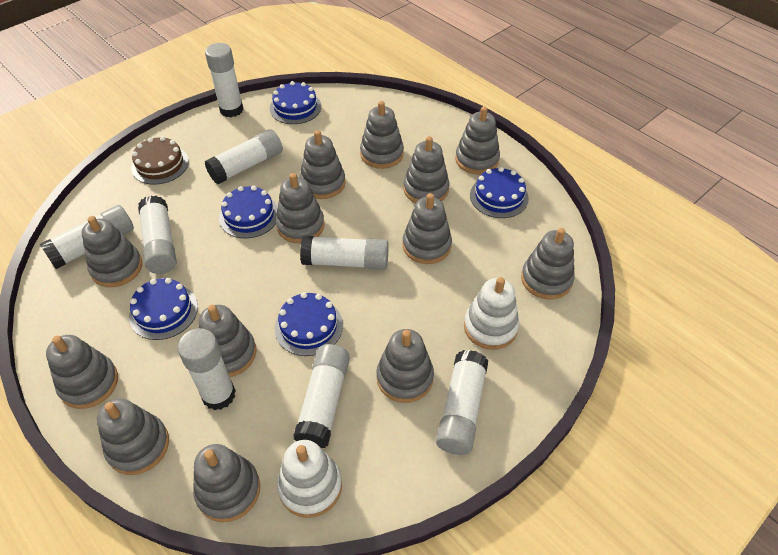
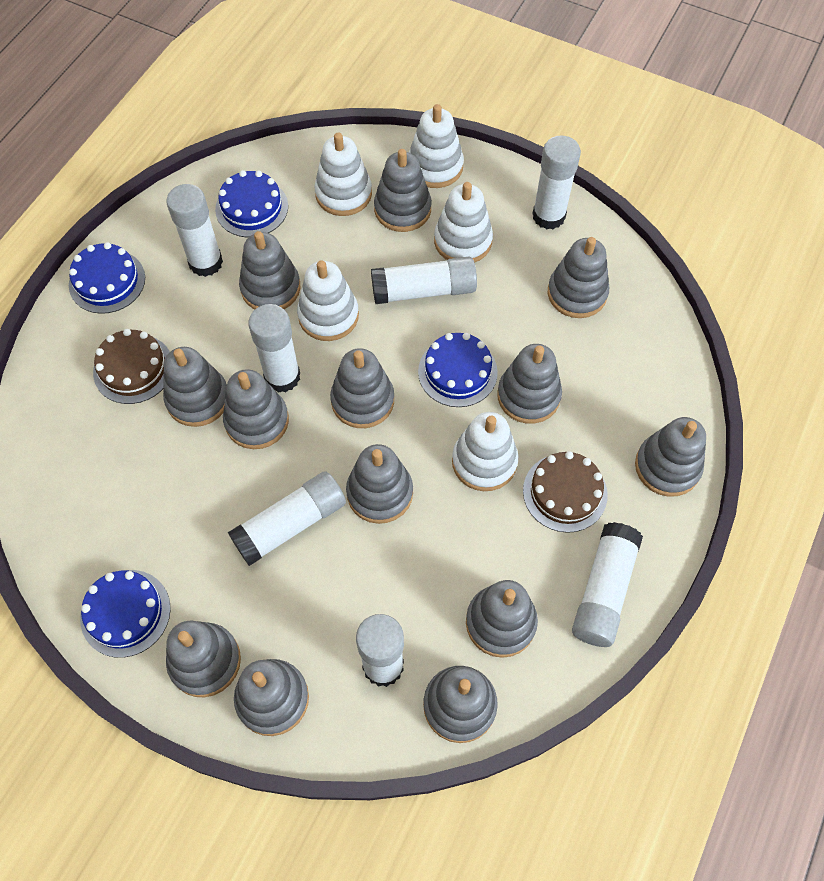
blue cake: 5 -> 4
brown cake: 1 -> 2
white glue stick: 8 -> 7
white stacking toy: 2 -> 5

